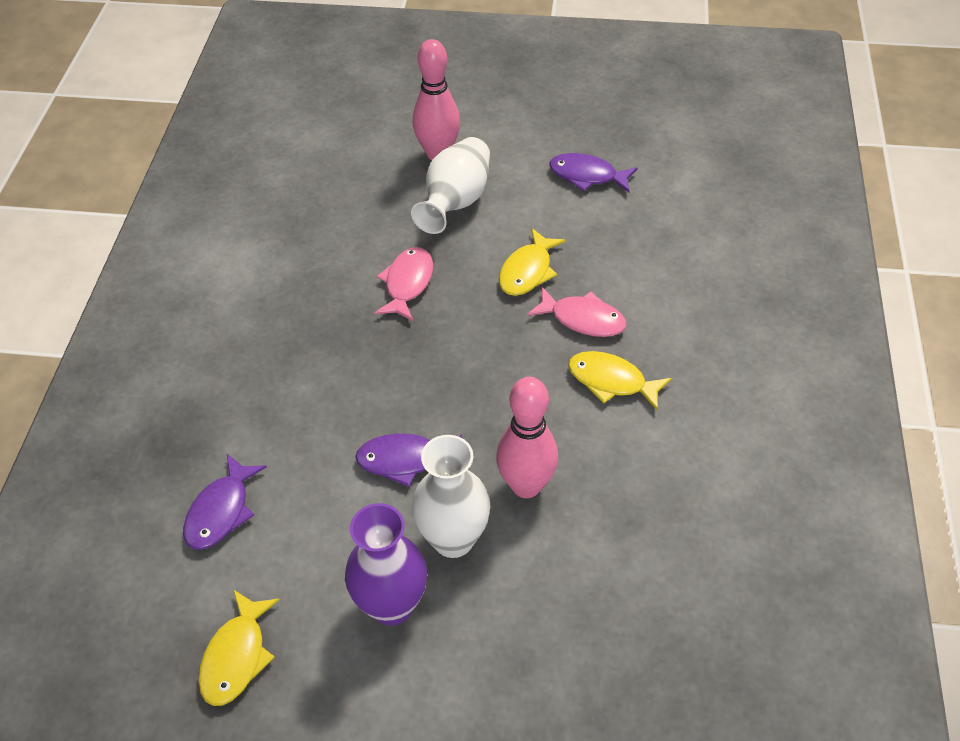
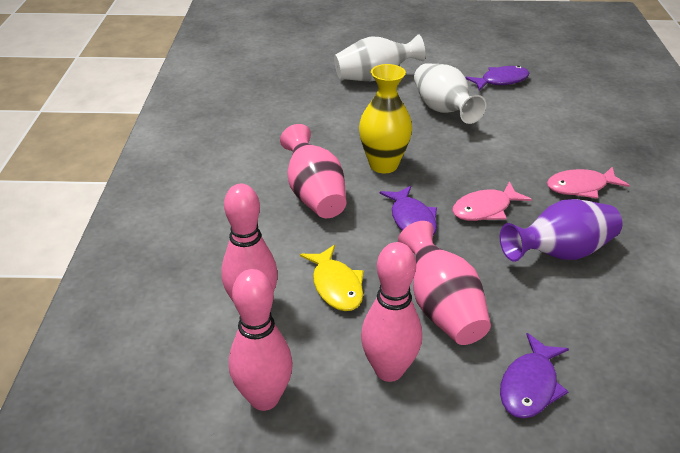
pink bowling pin: 2 -> 3
pink vase: 0 -> 2
yellow fish: 3 -> 1
yellow vase: 0 -> 1

